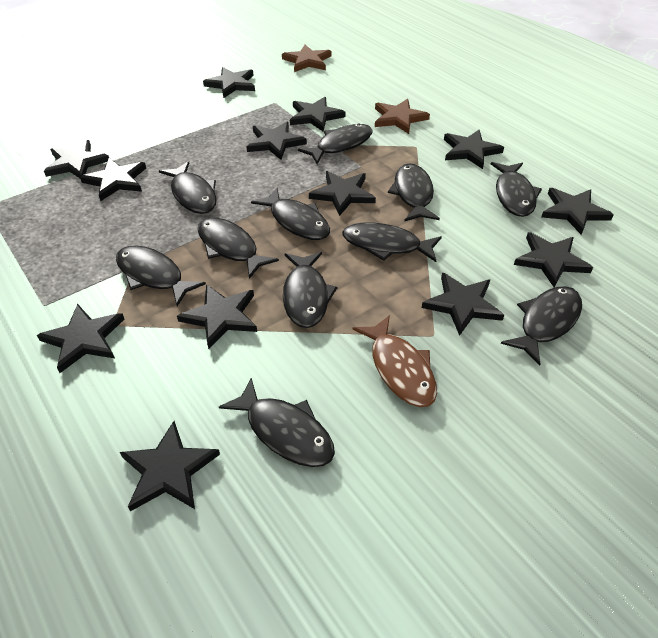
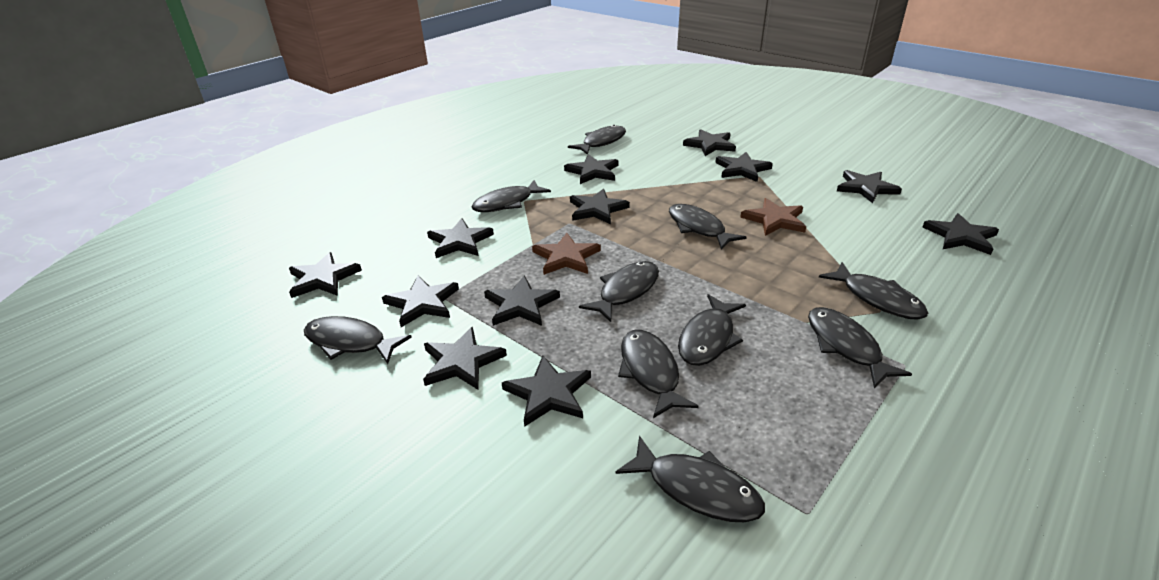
black fish: 11 -> 10
black star: 13 -> 12
brown fish: 1 -> 0

